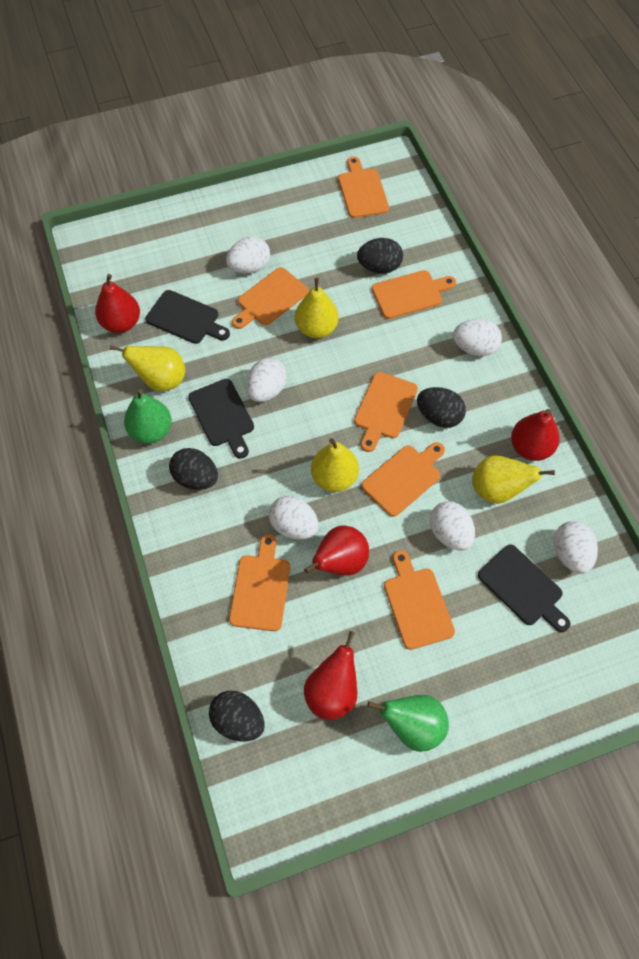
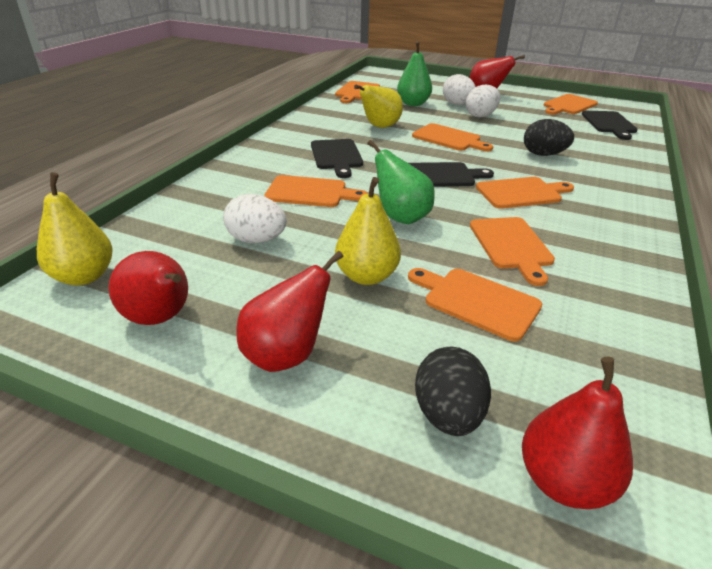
black egg: 4 -> 2
white egg: 6 -> 3
yellow pear: 4 -> 3

